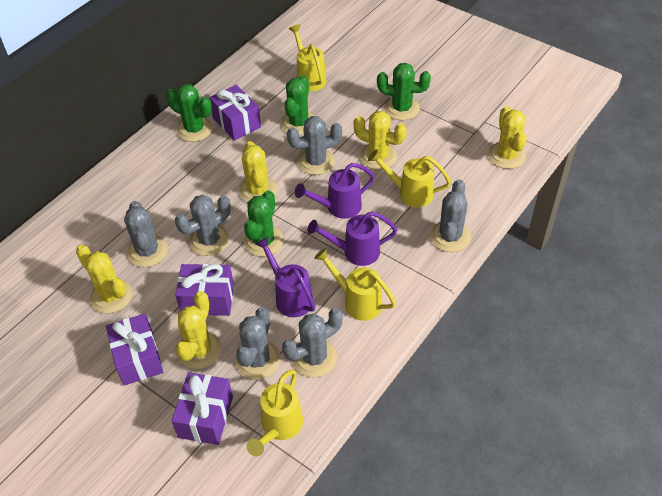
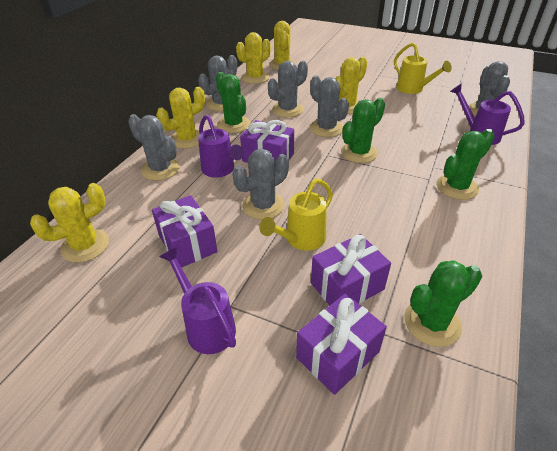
yellow watering can: 4 -> 2

